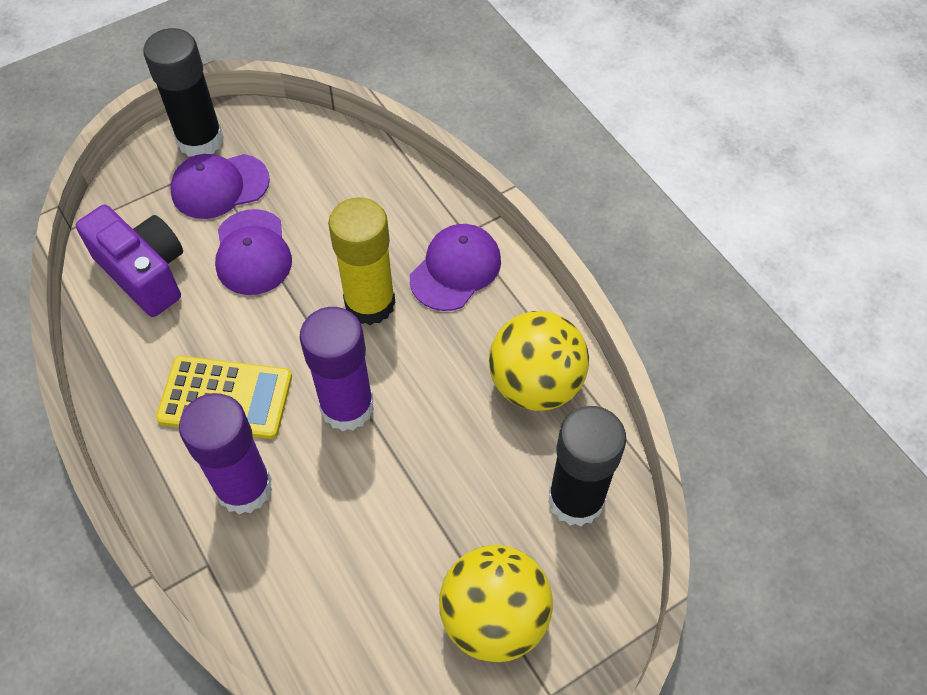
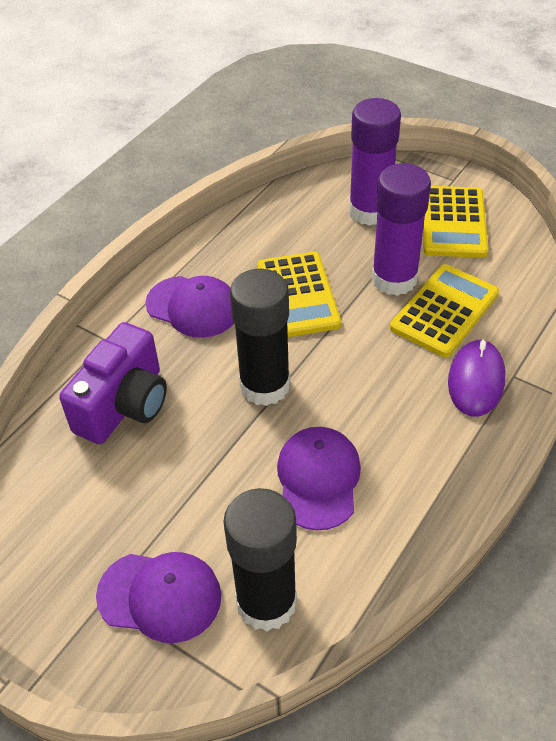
purple mouse: 0 -> 1
yellow ball: 2 -> 0
yellow calculator: 1 -> 3
yellow glue stick: 1 -> 0

